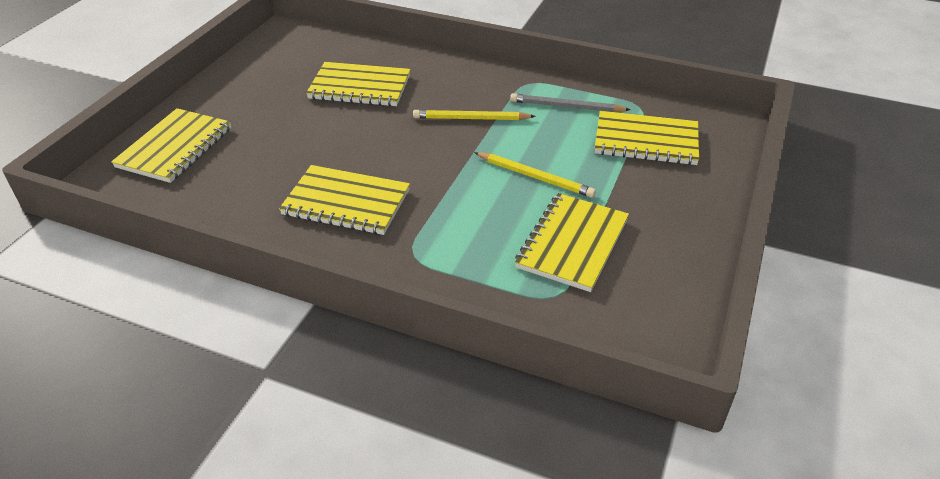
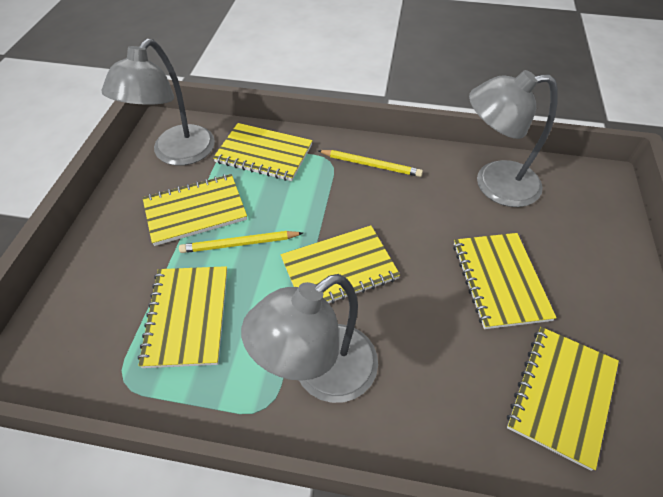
grey lamp: 0 -> 3
grey pencil: 1 -> 0
yellow notebook: 5 -> 6

